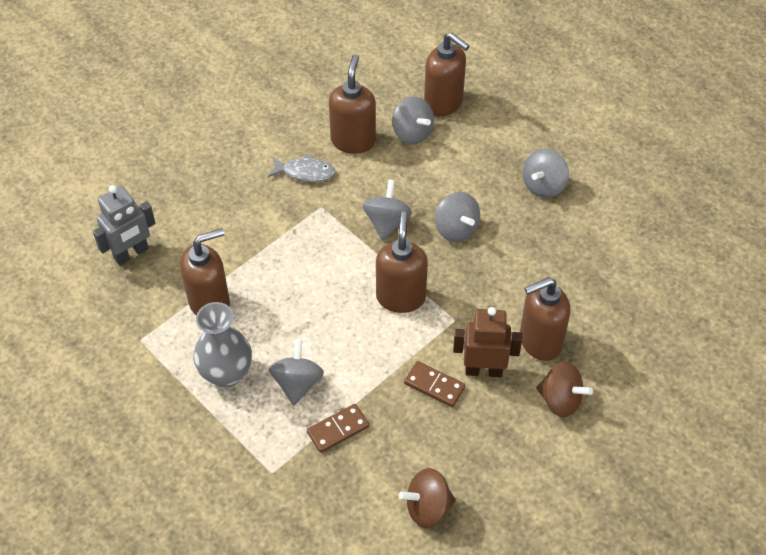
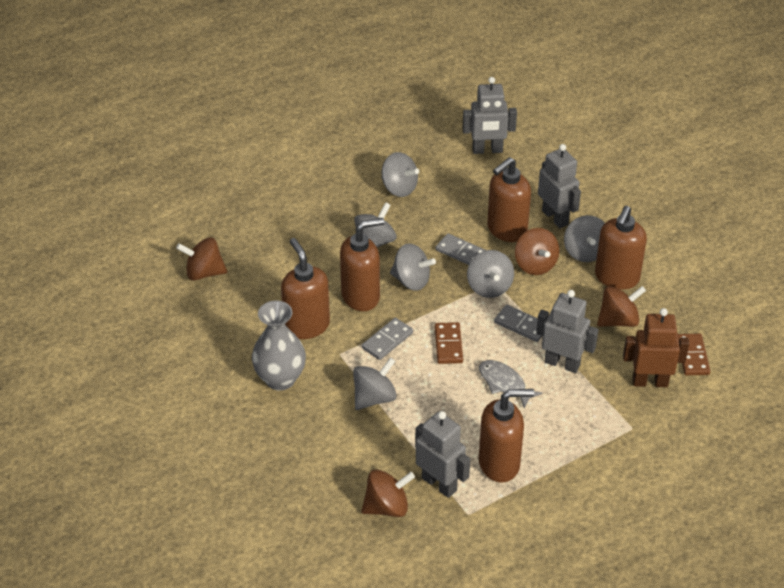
brown spinning top: 2 -> 4
grey domino: 0 -> 3
grey robot: 1 -> 4
grey spinning top: 5 -> 6

